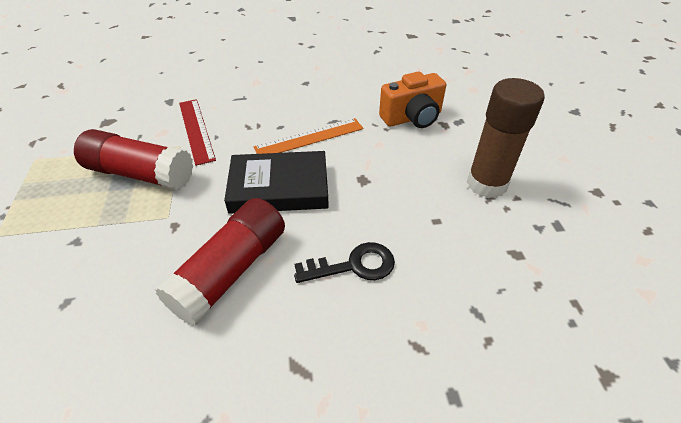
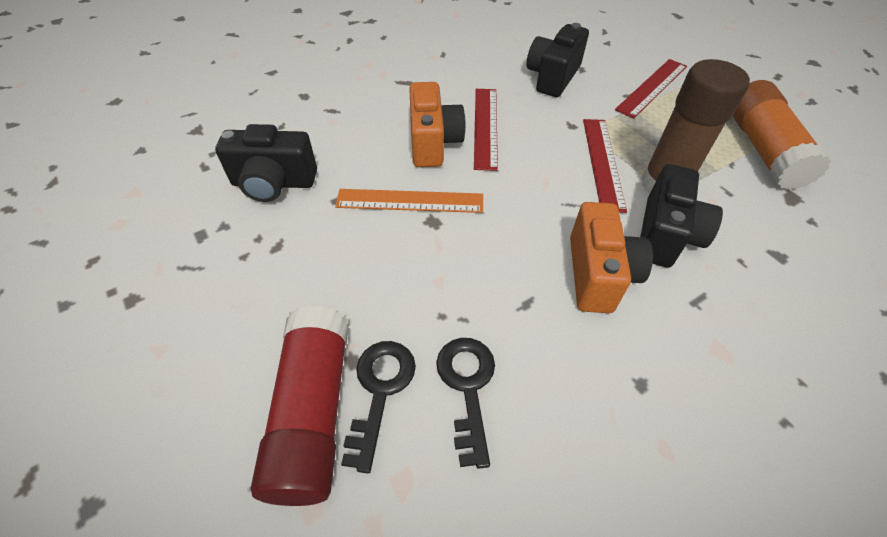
black book: 1 -> 0
black camera: 0 -> 3
black key: 1 -> 2
orange camera: 1 -> 2
orange glue stick: 0 -> 1
red glue stick: 2 -> 1
red ruler: 1 -> 3

